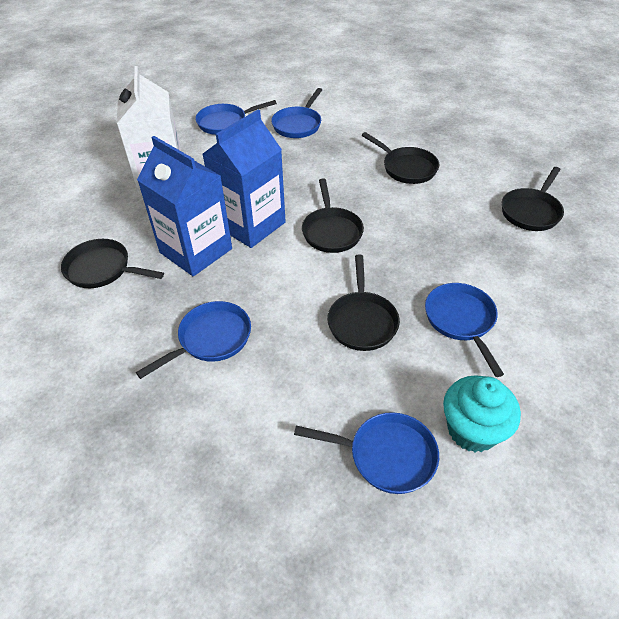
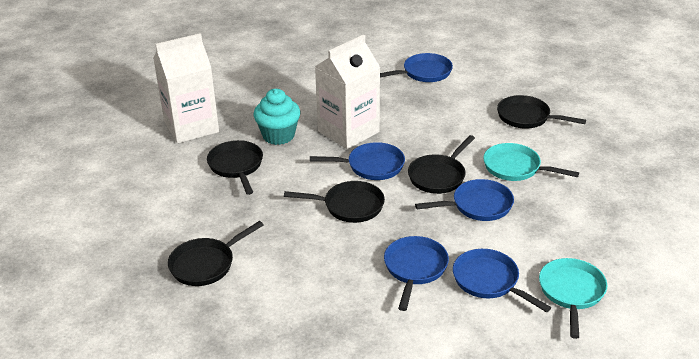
blue carton: 2 -> 0
turquoise pan: 0 -> 2
white carton: 1 -> 2

